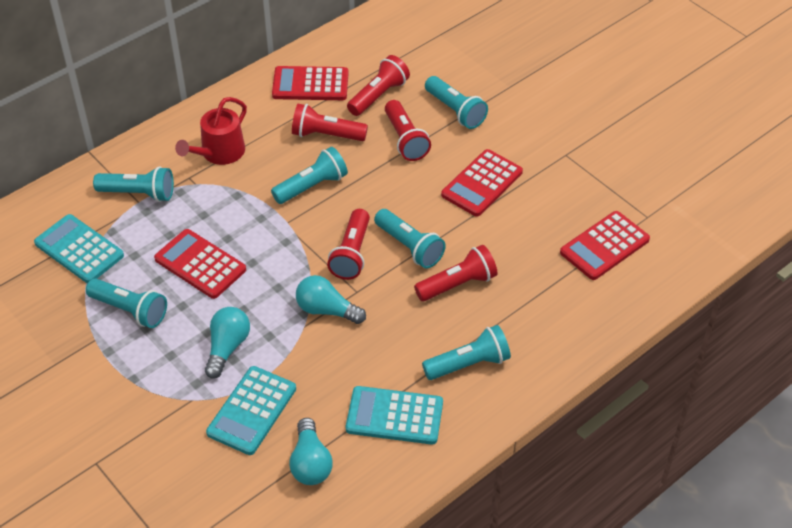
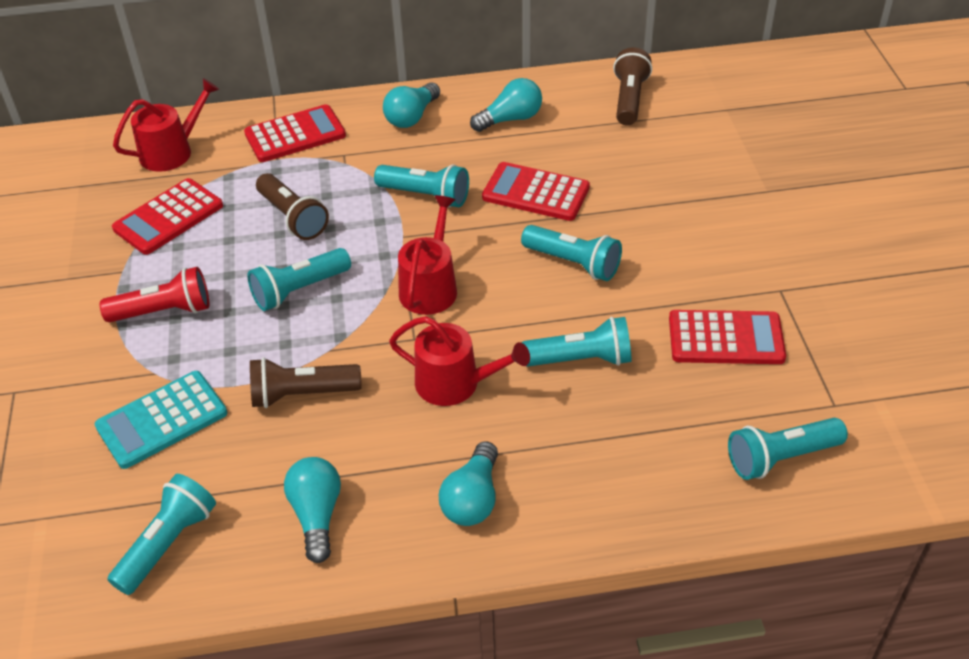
brown flashlight: 0 -> 3
red flashlight: 5 -> 1
red watering can: 1 -> 3
turquoise calculator: 3 -> 1
turquoise light bulb: 3 -> 4

